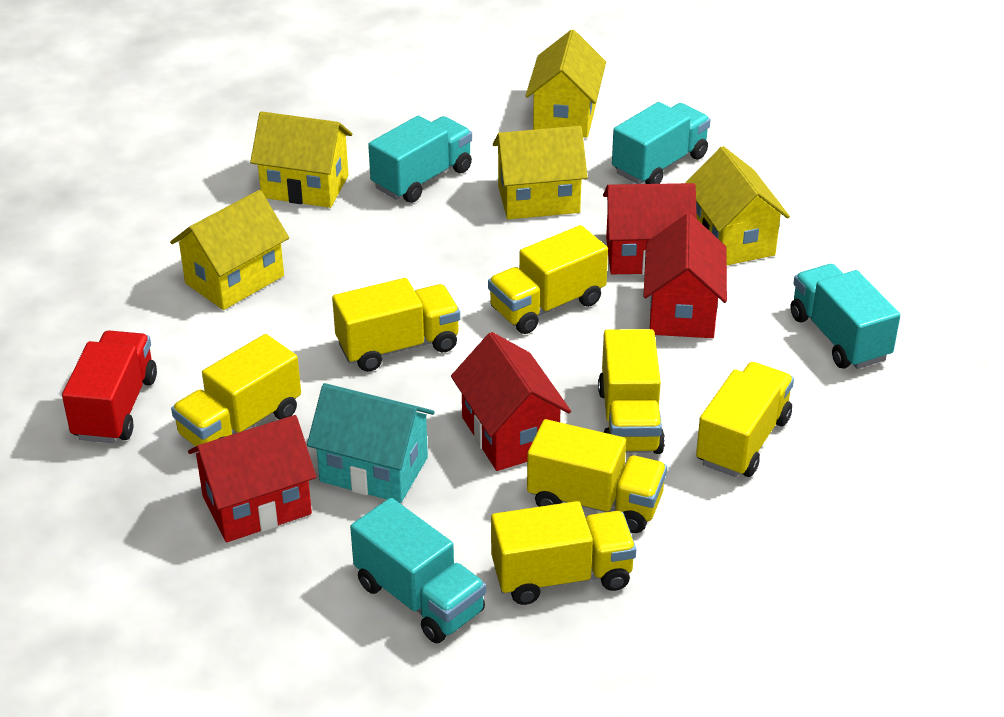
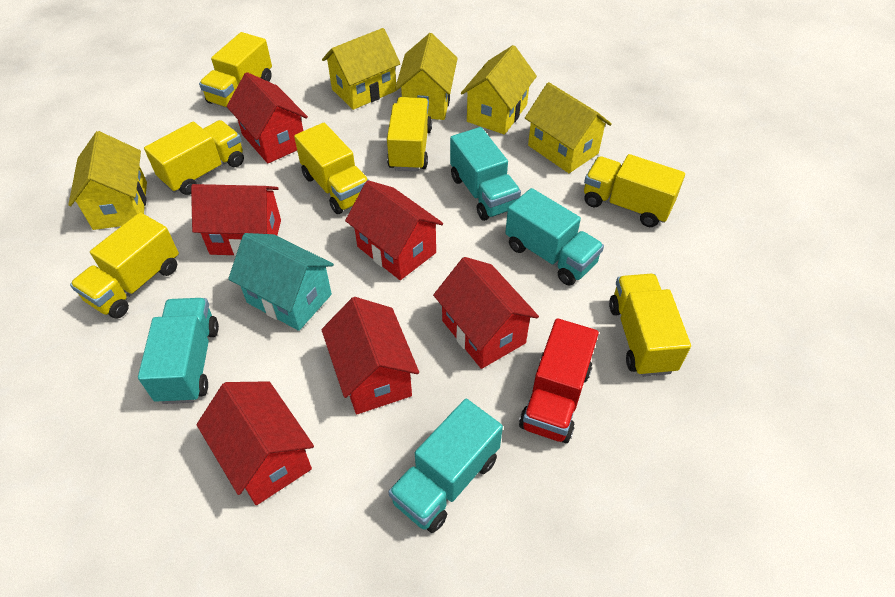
red house: 4 -> 6

